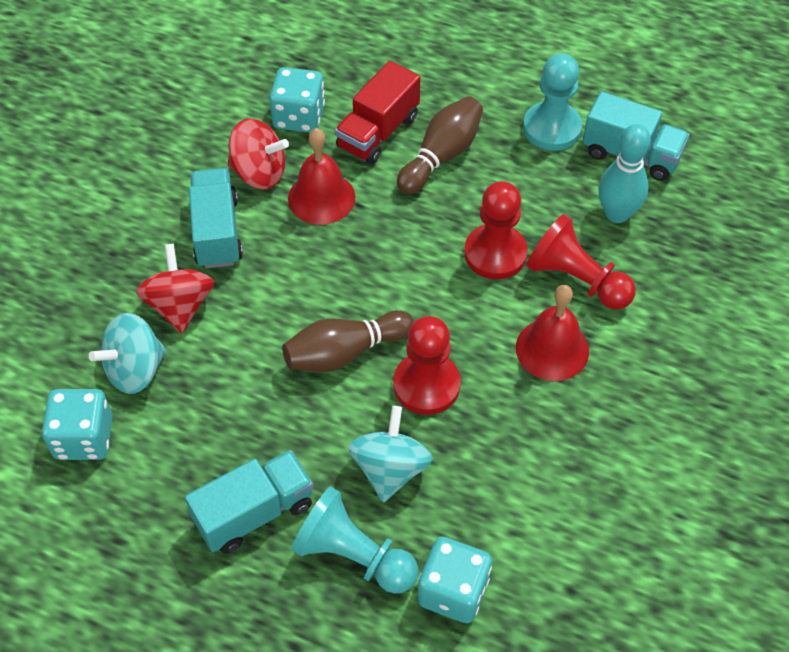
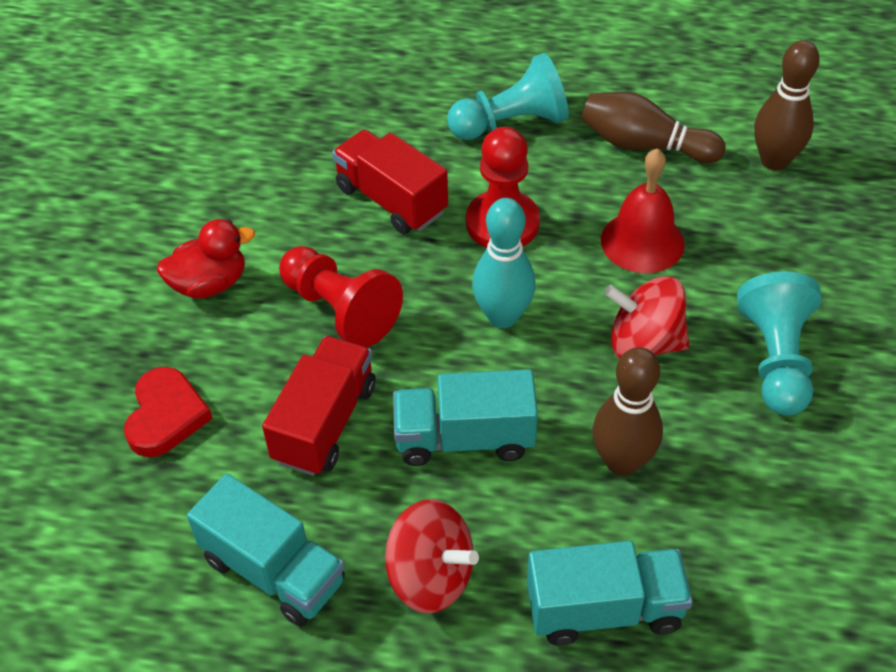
brown bowling pin: 2 -> 3
red bell: 2 -> 1
red duck: 0 -> 1
red heart: 0 -> 1
red pawn: 3 -> 2
red truck: 1 -> 2
turquoise dice: 3 -> 0
turquoise spinning top: 2 -> 0

